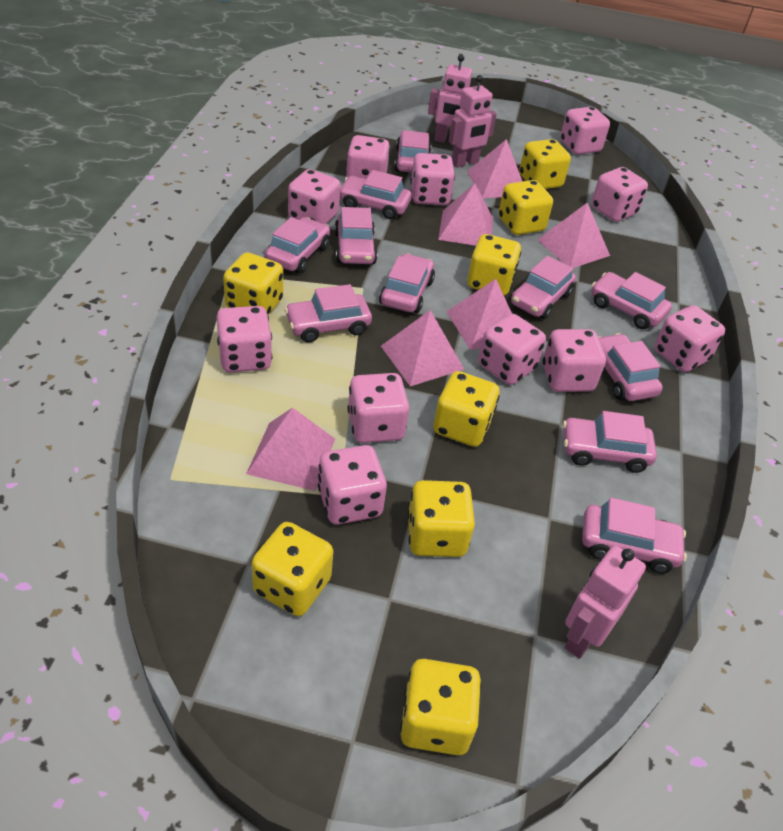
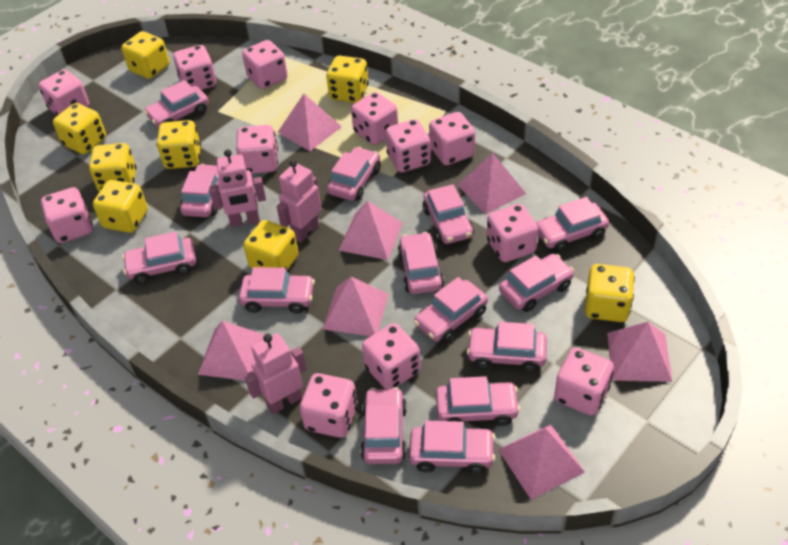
pink car: 11 -> 14
pink dice: 11 -> 12
pink pyramid: 6 -> 7

